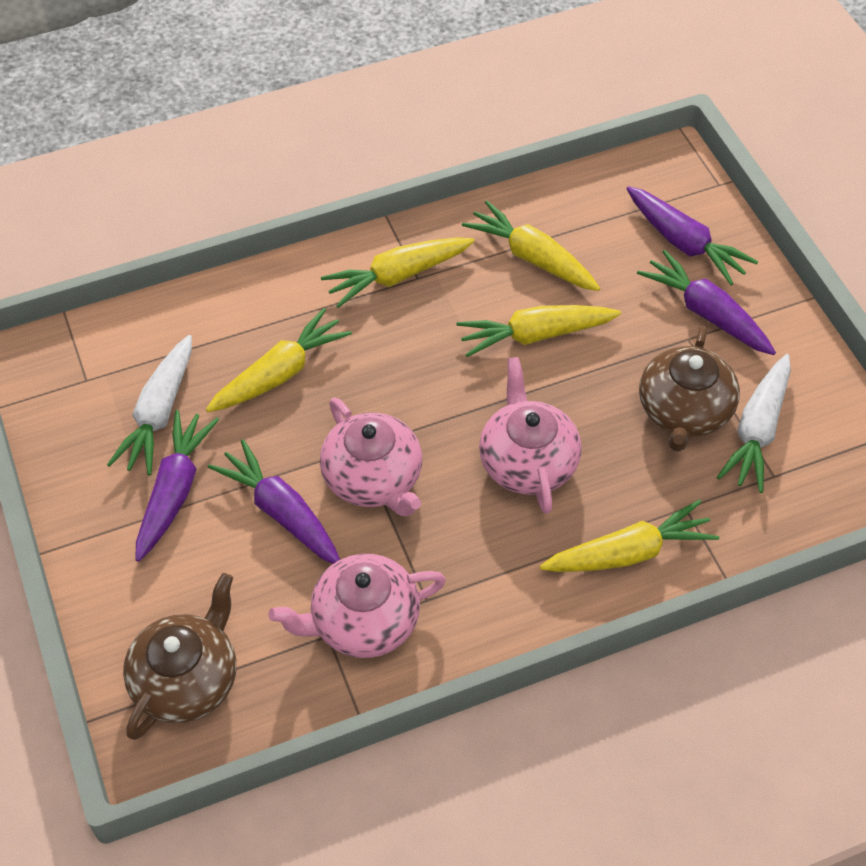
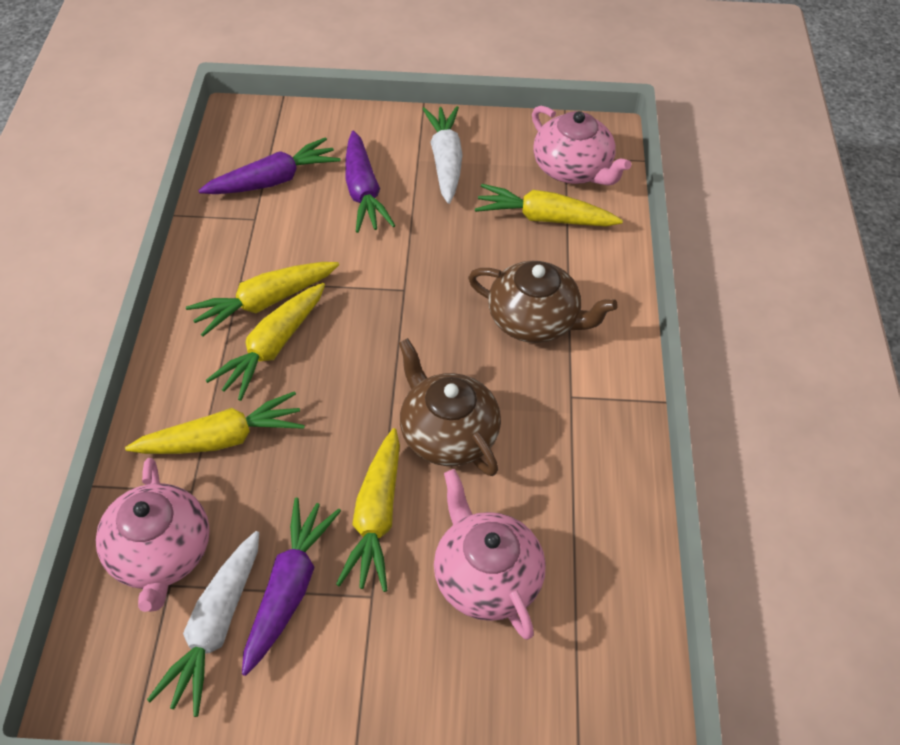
purple carrot: 4 -> 3

